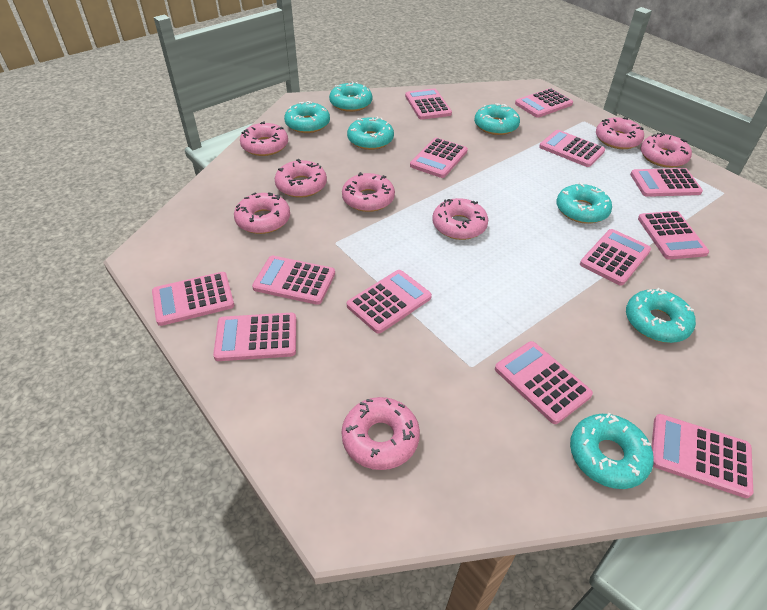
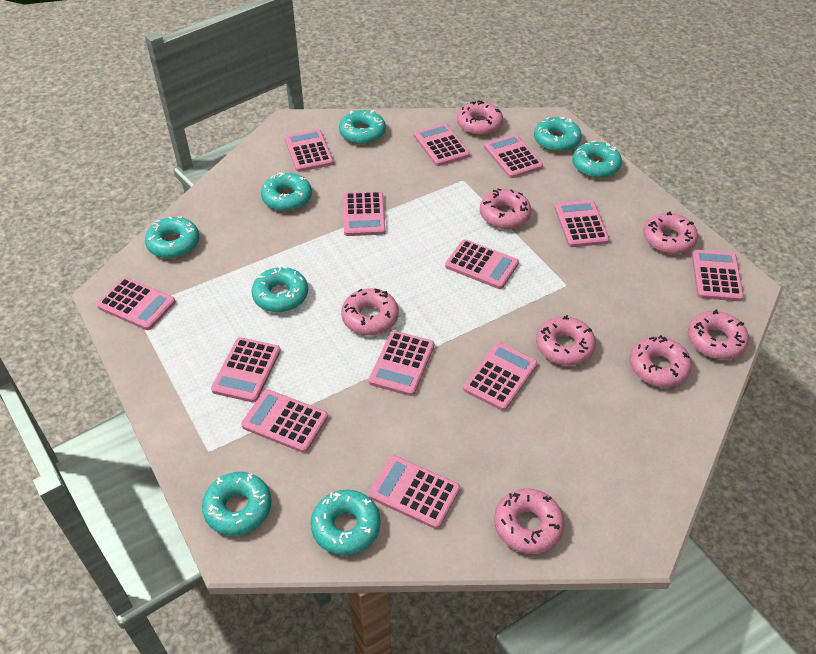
turquoise donut: 7 -> 8

